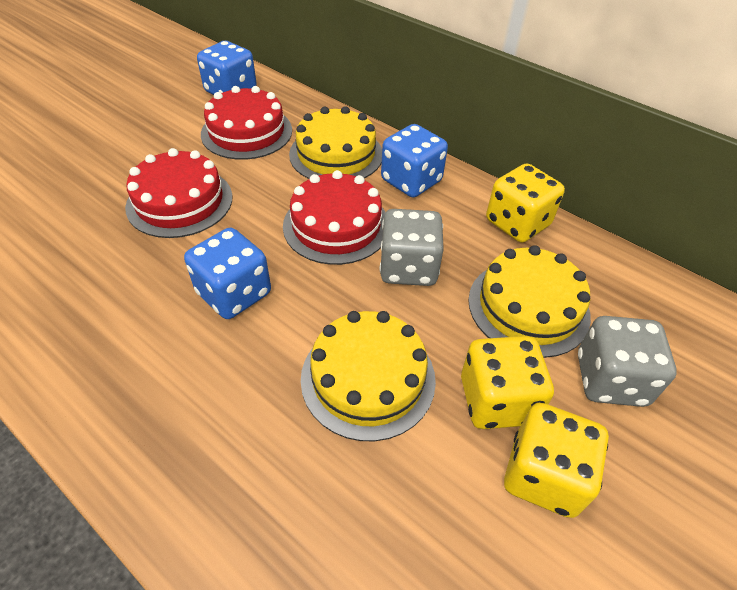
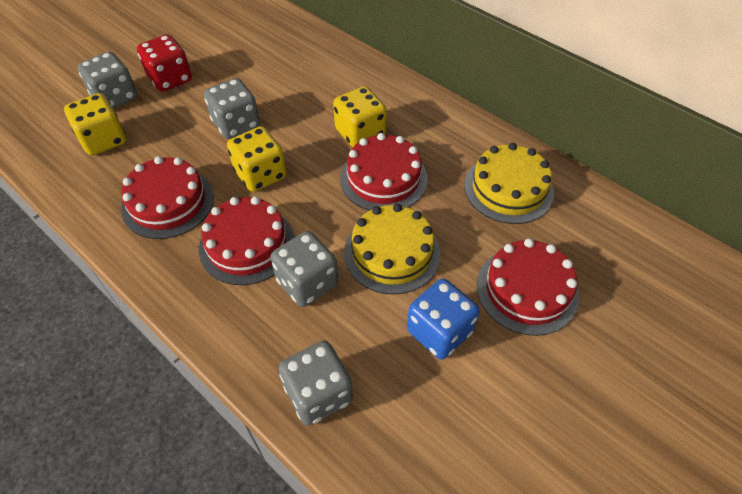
blue dice: 3 -> 1
grey dice: 2 -> 4
red cake: 3 -> 4
red dice: 0 -> 1
yellow cake: 3 -> 2

